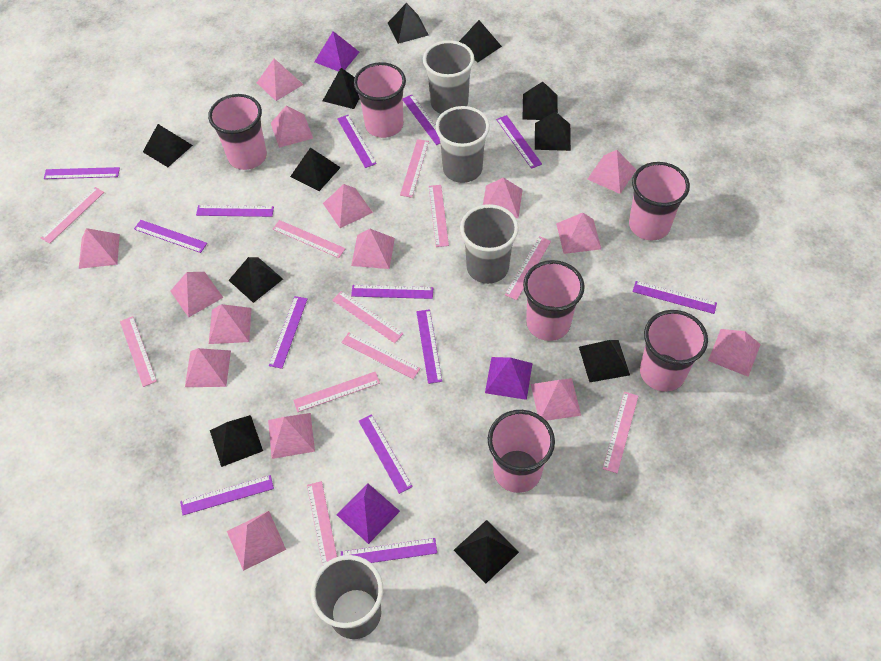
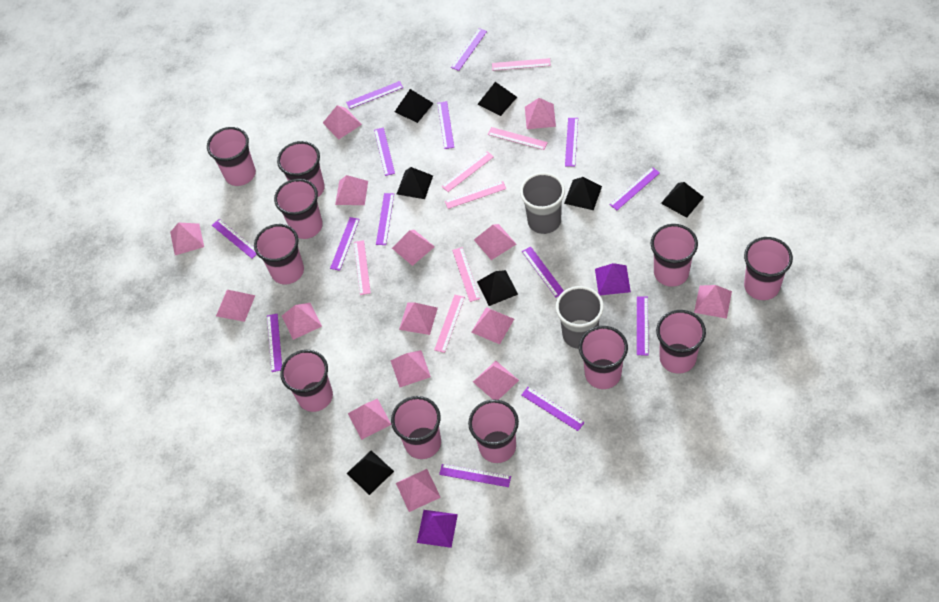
black pyramid: 11 -> 7
grey cup: 4 -> 2
pink cup: 6 -> 11
pink ruler: 11 -> 7
purple pyramid: 3 -> 2
purple ruler: 13 -> 14

